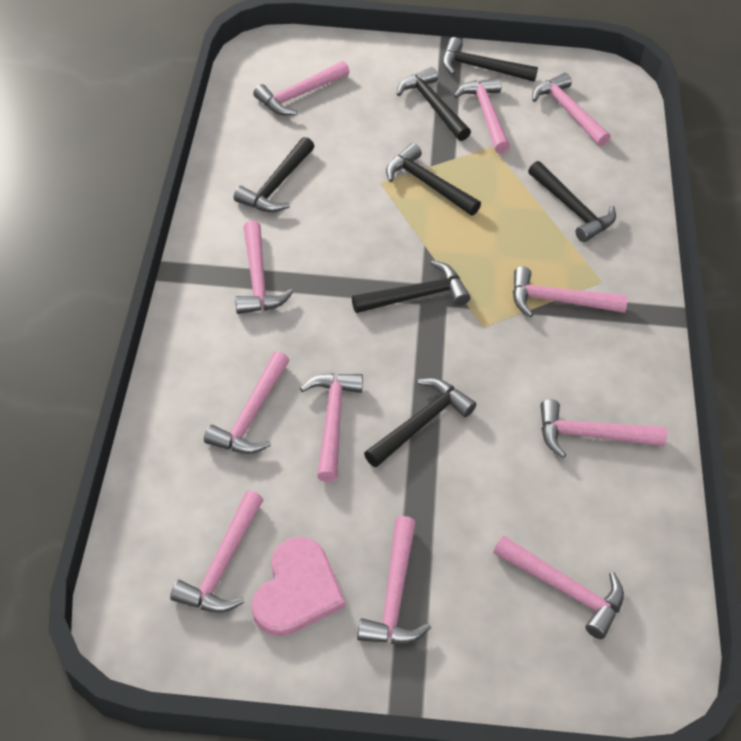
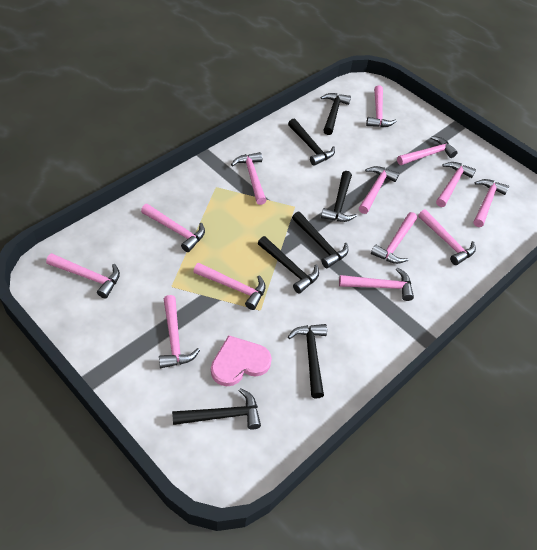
pink hammer: 11 -> 13

